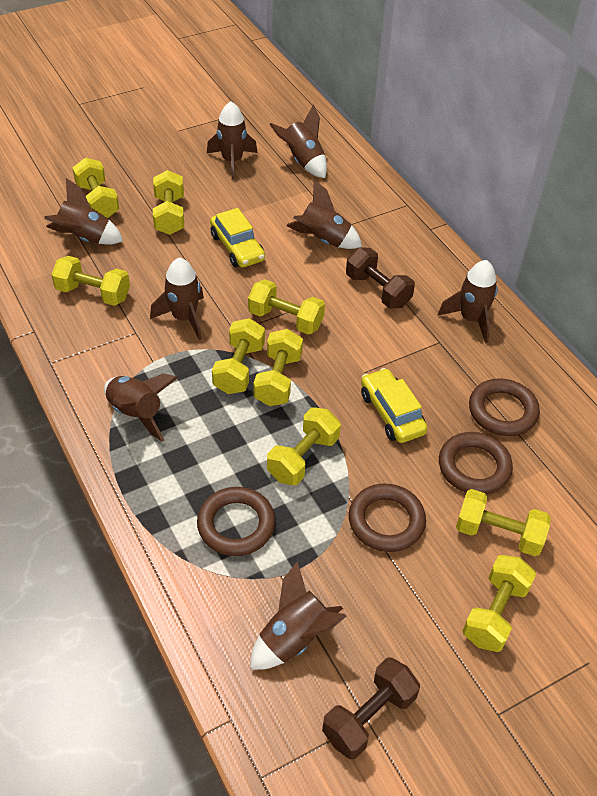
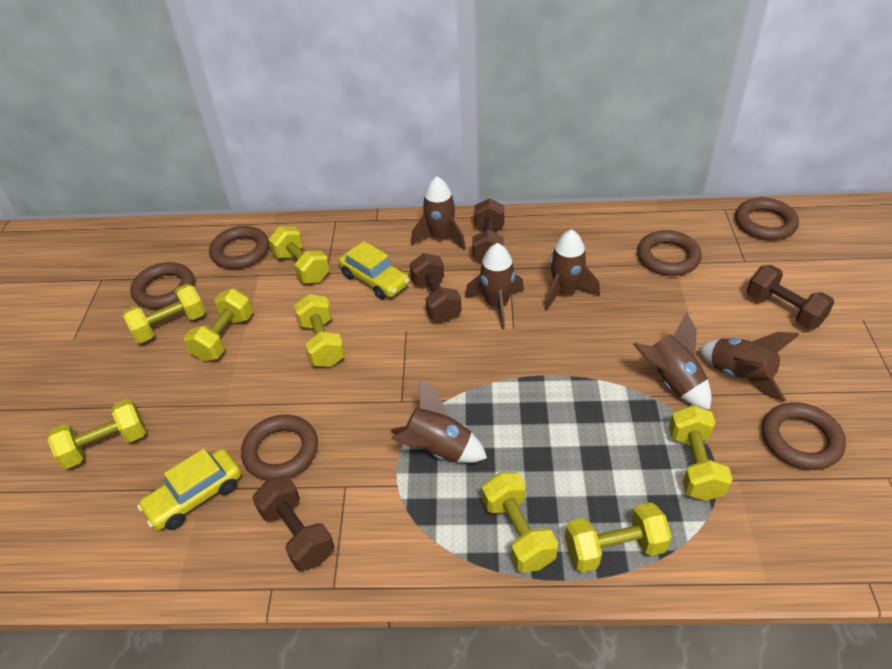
brown dumbbell: 2 -> 4
brown ring: 4 -> 6
brown rocket: 8 -> 6
yellow dumbbell: 9 -> 8

